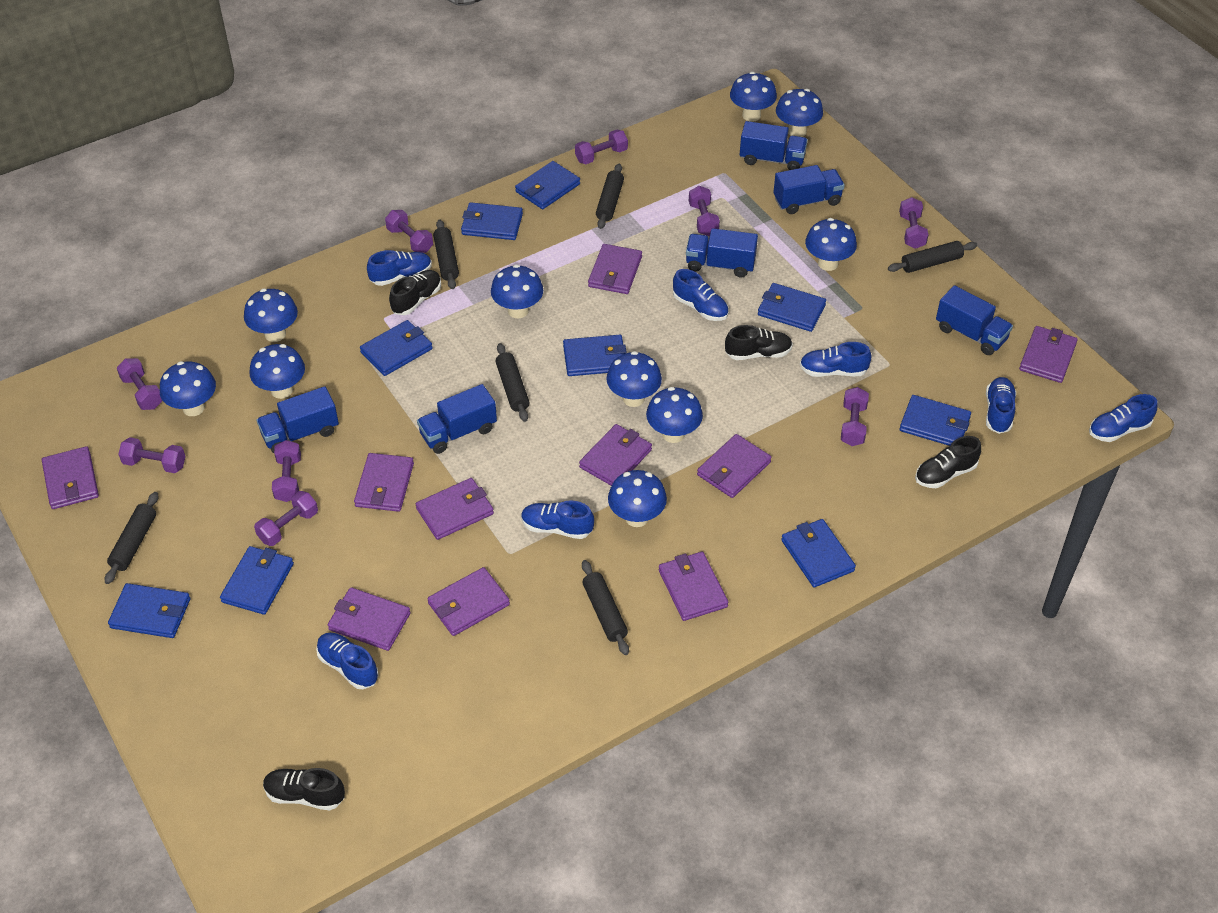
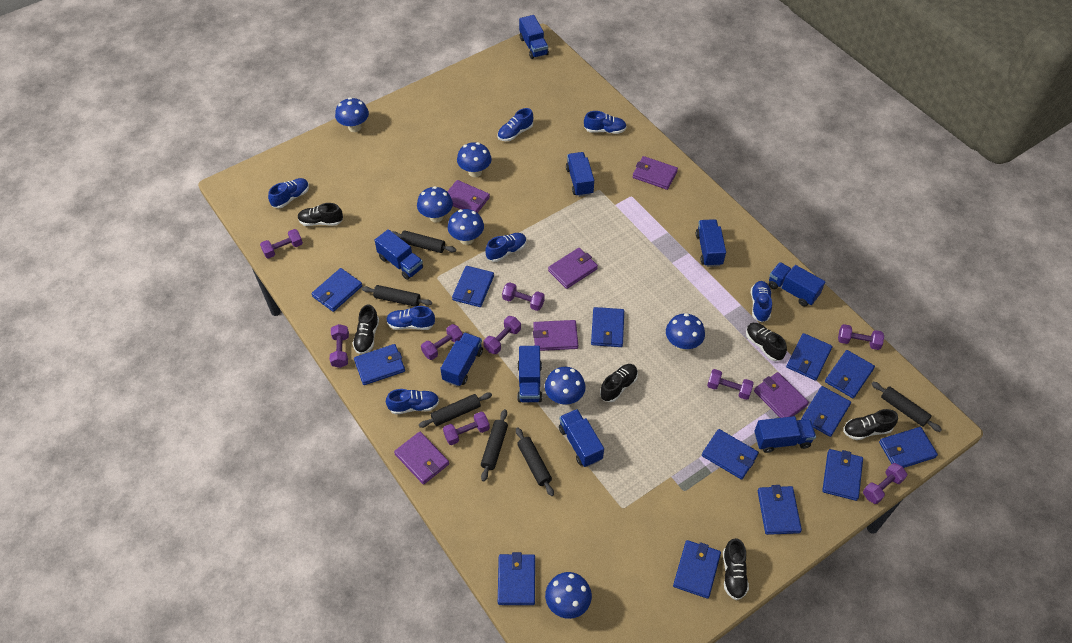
black shoe: 4 -> 6
blue mushroom: 10 -> 7
blue truck: 6 -> 9
blue wallet: 9 -> 13
purple wallet: 10 -> 6

